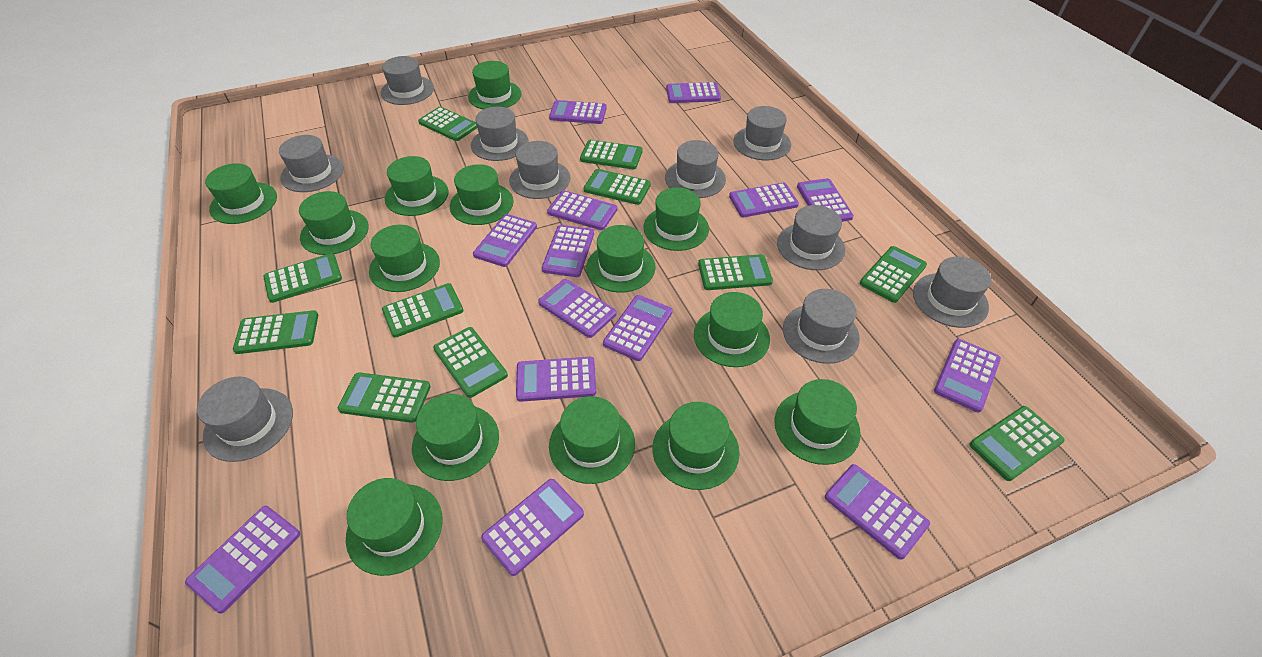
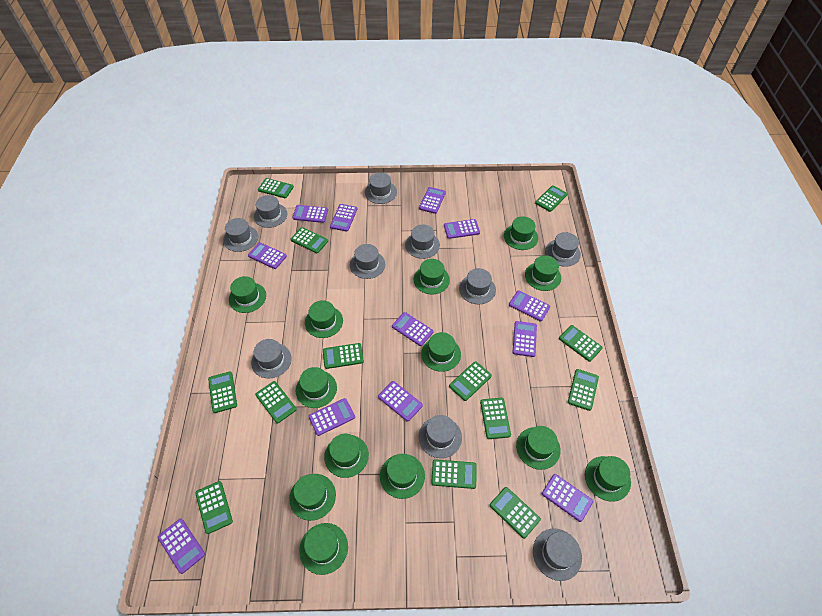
green calculator: 11 -> 13
green hat: 14 -> 13
purple calculator: 14 -> 12

